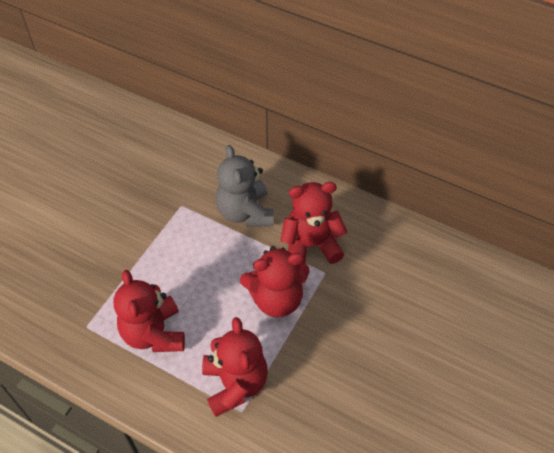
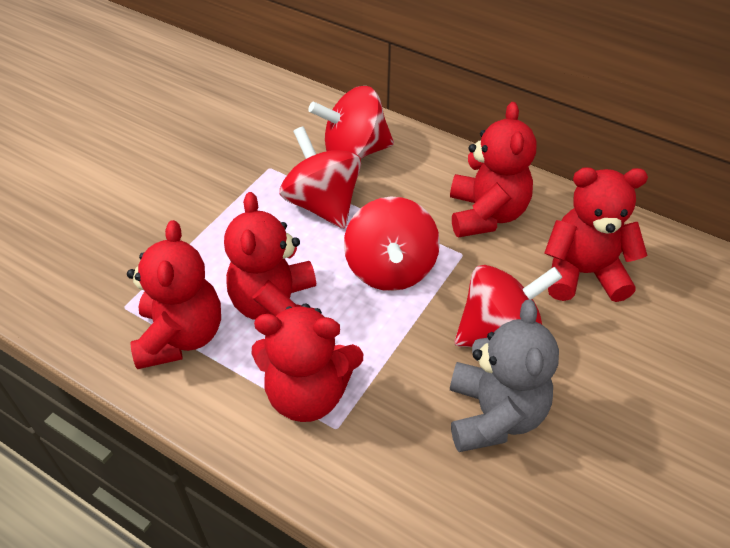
red spinning top: 0 -> 4
red teddy bear: 4 -> 5

